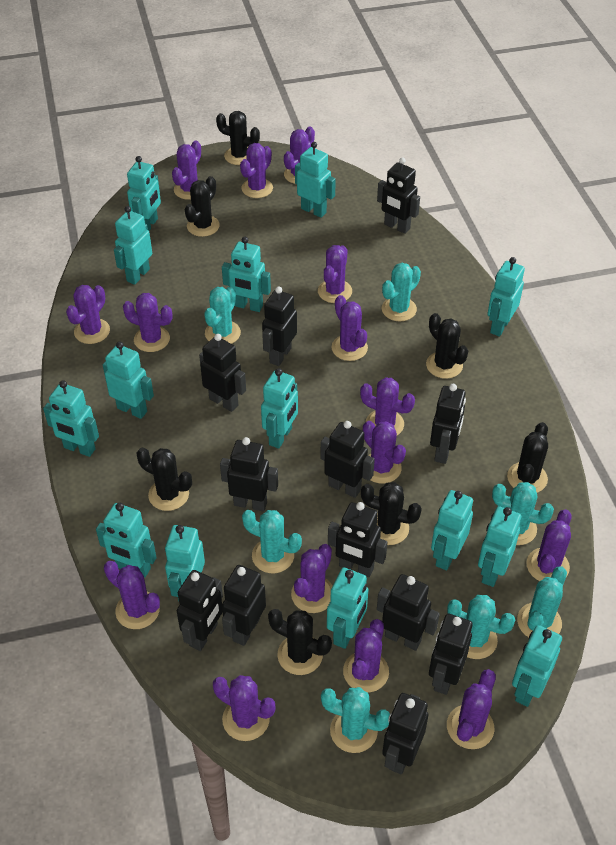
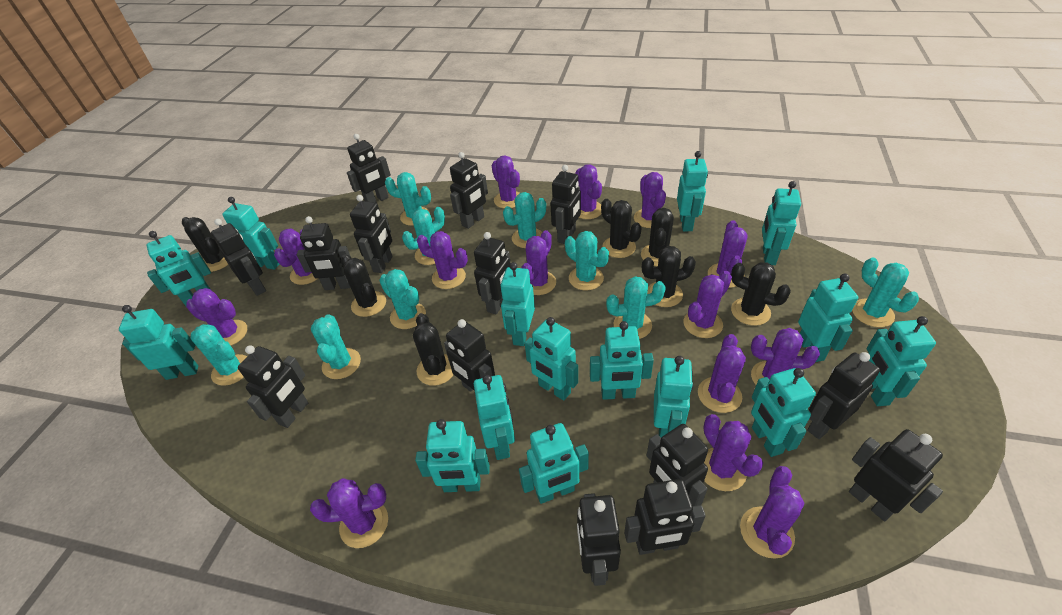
black robot: 12 -> 14
purple cactus: 15 -> 14
turquoise cactus: 7 -> 9
turquoise robot: 14 -> 15

